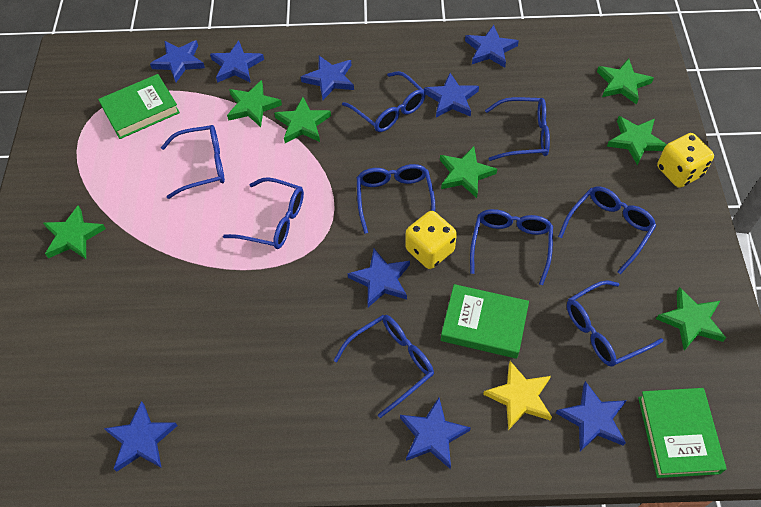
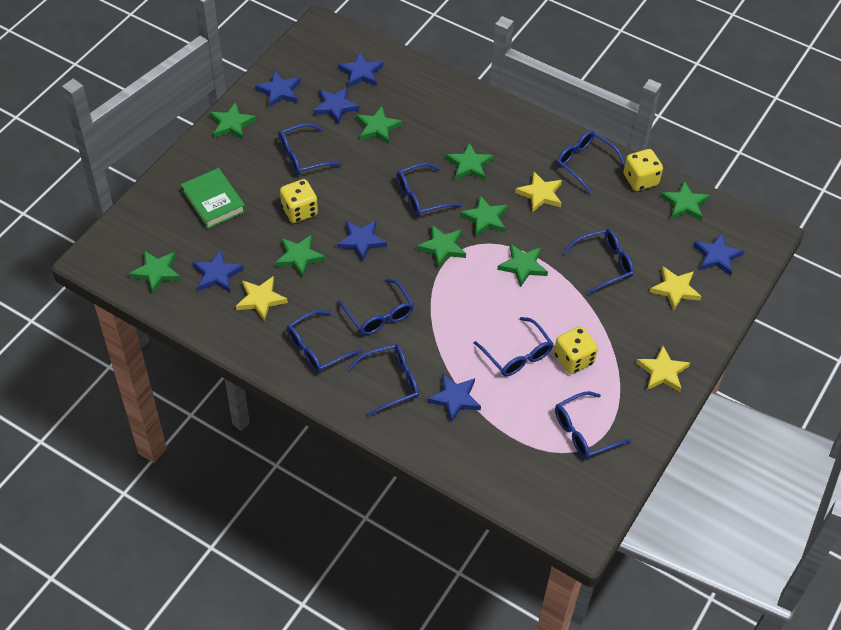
blue star: 9 -> 7
green book: 3 -> 1
green star: 7 -> 9
yellow dice: 2 -> 3
yellow star: 1 -> 4

